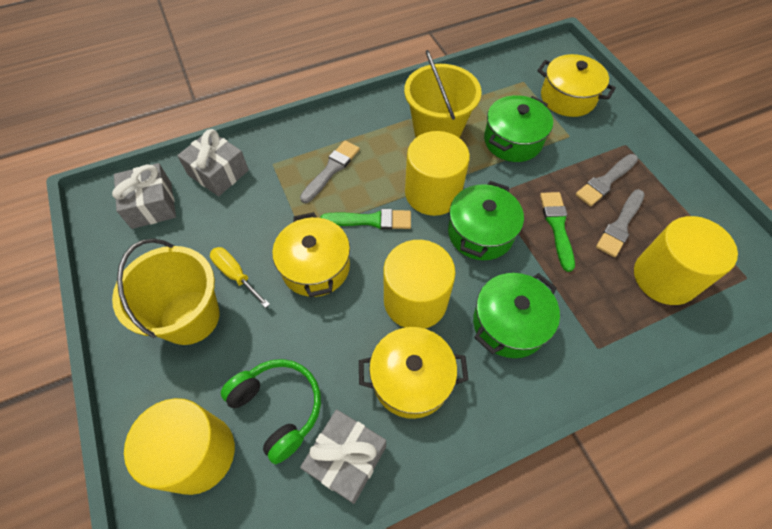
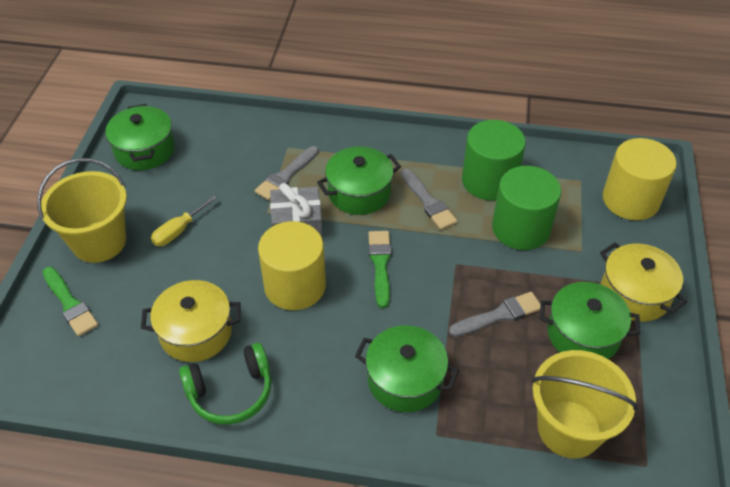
green cylinder: 0 -> 2
green pot: 3 -> 4
grey gift: 3 -> 1
yellow cylinder: 4 -> 2
yellow pot: 3 -> 2

